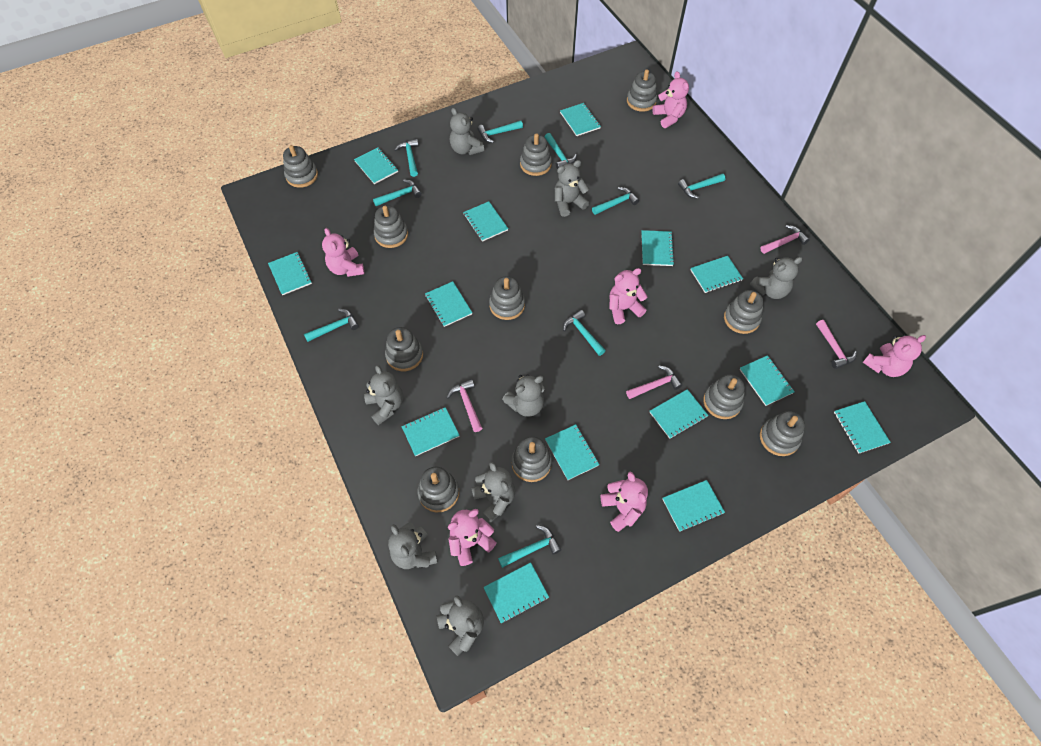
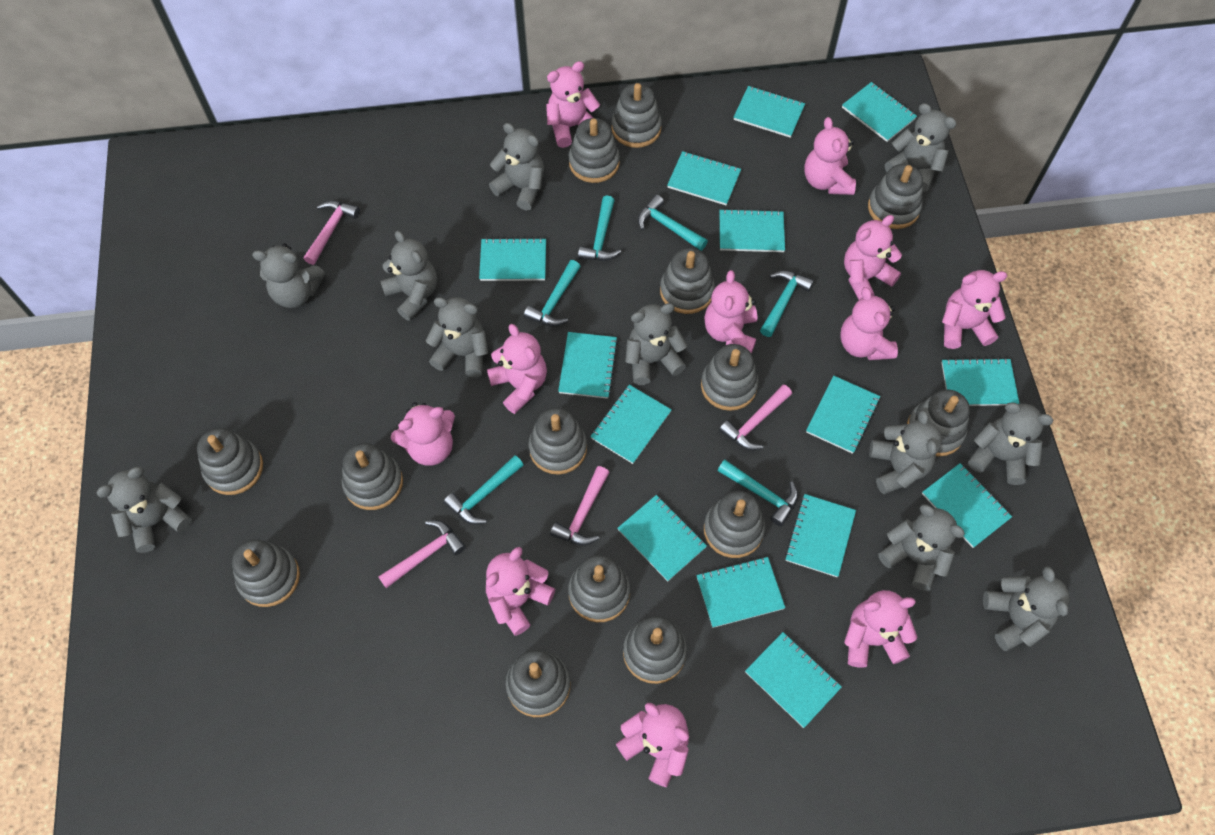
grey stacking toy: 11 -> 14
grey teddy bear: 8 -> 11
pink teddy bear: 6 -> 11
turquoise hammer: 9 -> 6

